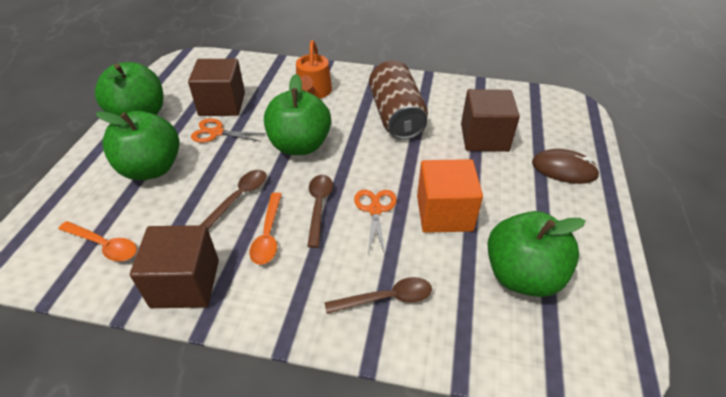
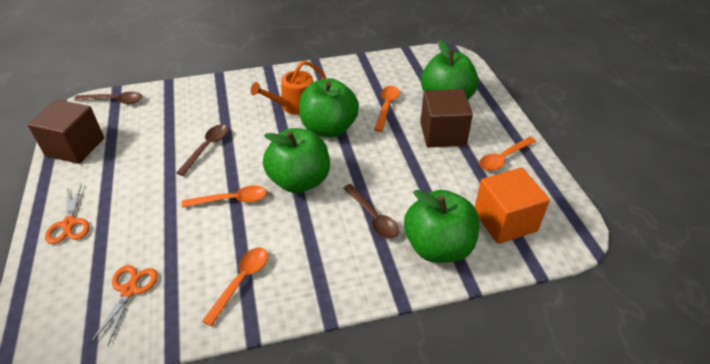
brown can: 1 -> 0
brown cube: 3 -> 2
brown mouse: 1 -> 0
orange spoon: 2 -> 4

